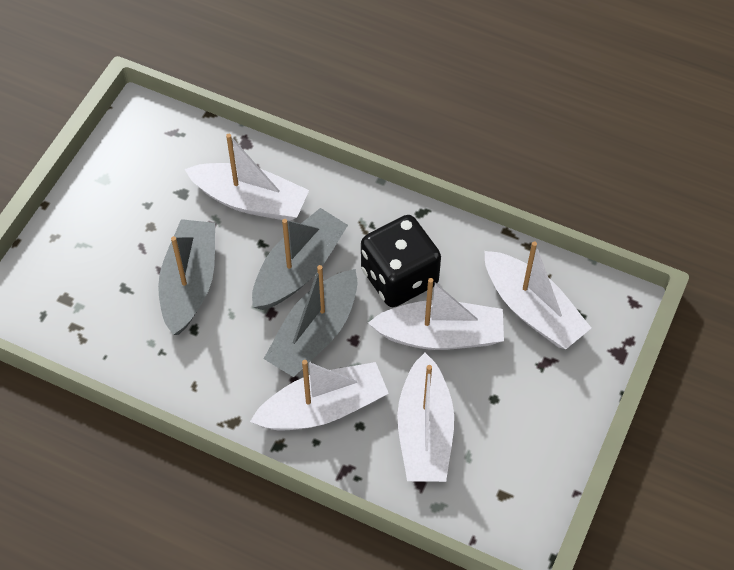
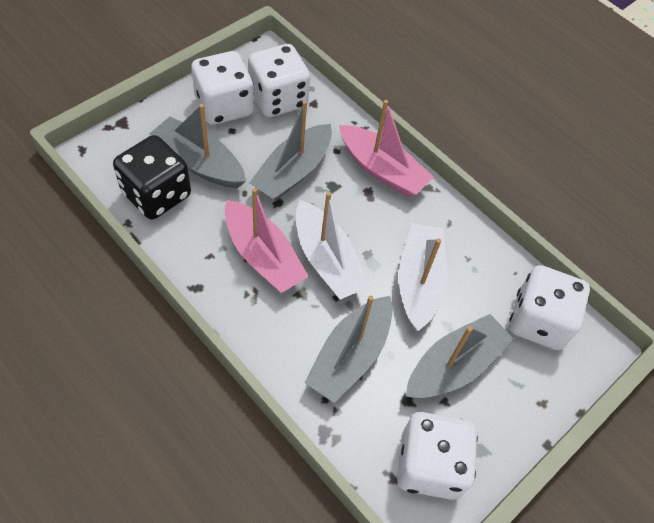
grey boat: 3 -> 4
pink boat: 0 -> 2
white boat: 5 -> 2
white dice: 0 -> 4

